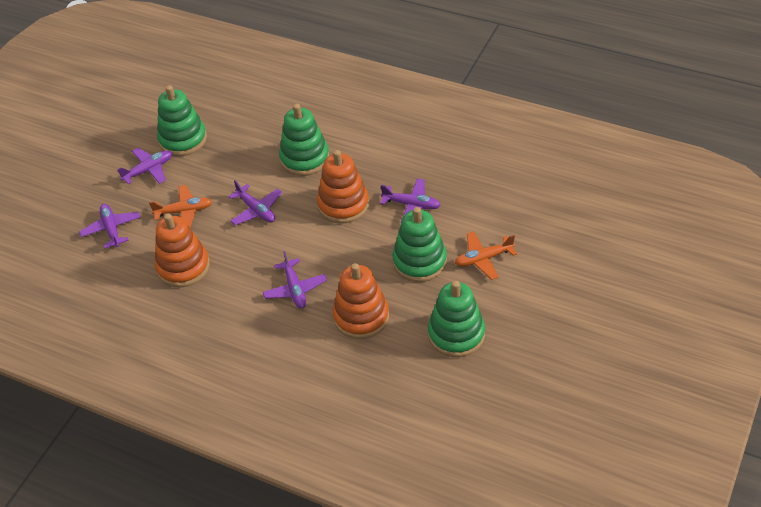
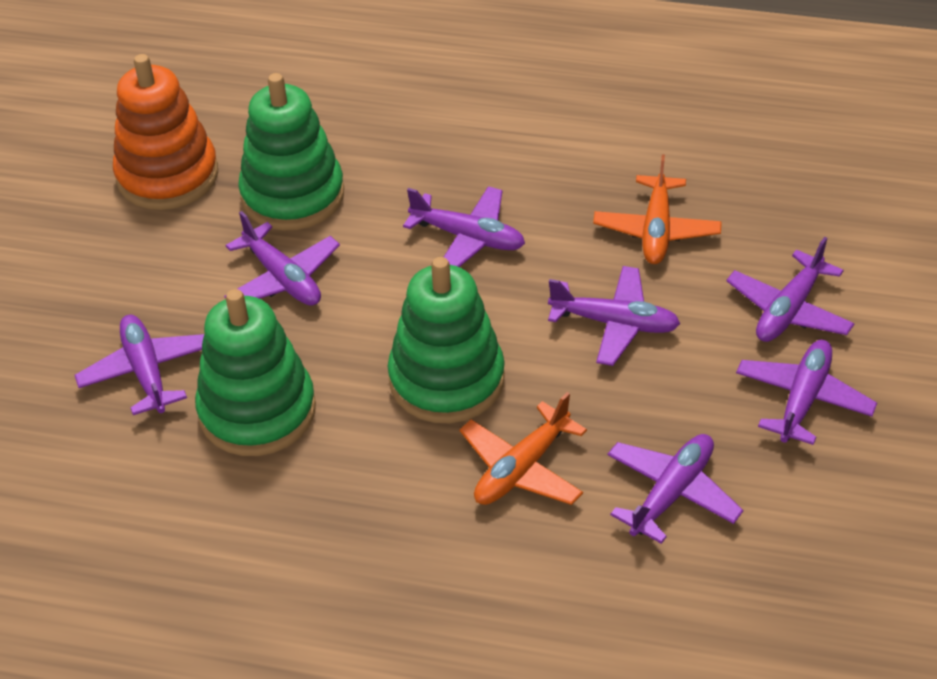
green stacking toy: 4 -> 3
orange stacking toy: 3 -> 1
purple plane: 5 -> 7

